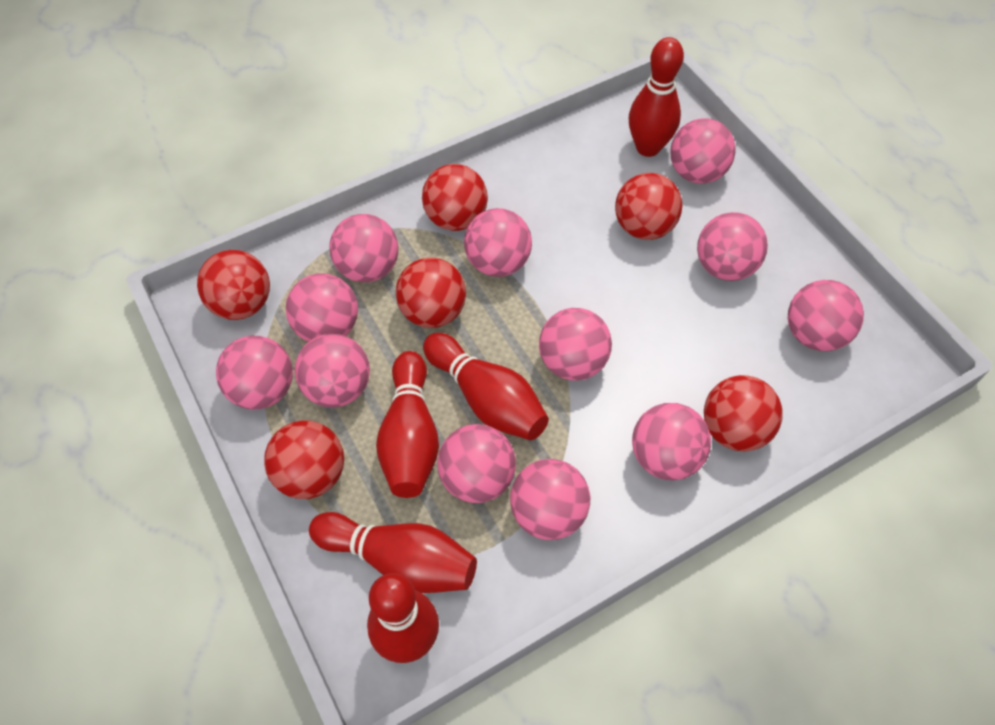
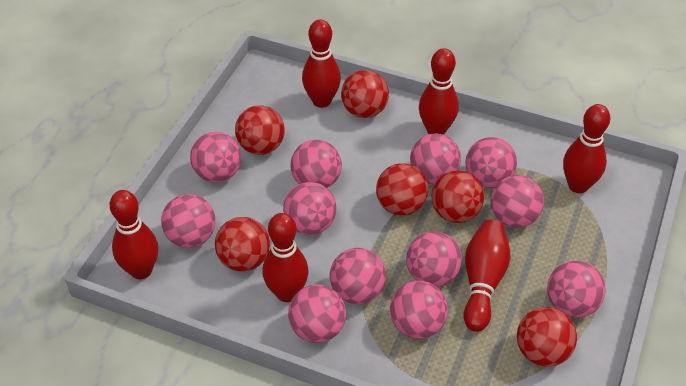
red bowling pin: 5 -> 6

